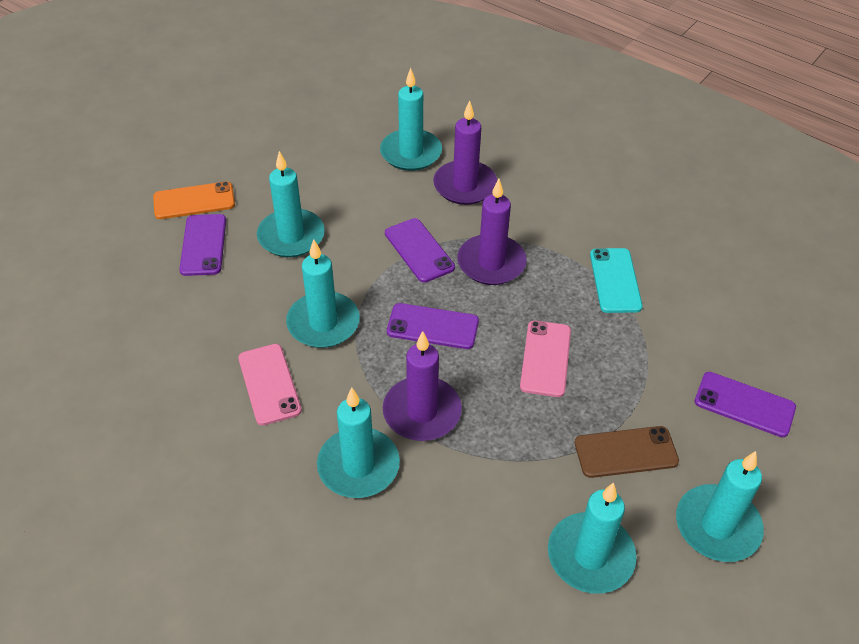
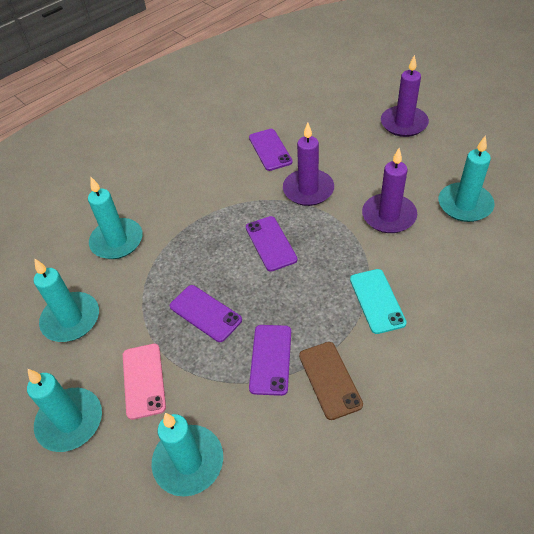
orange phone: 1 -> 0
pink phone: 2 -> 1
turquoise candle: 6 -> 5

